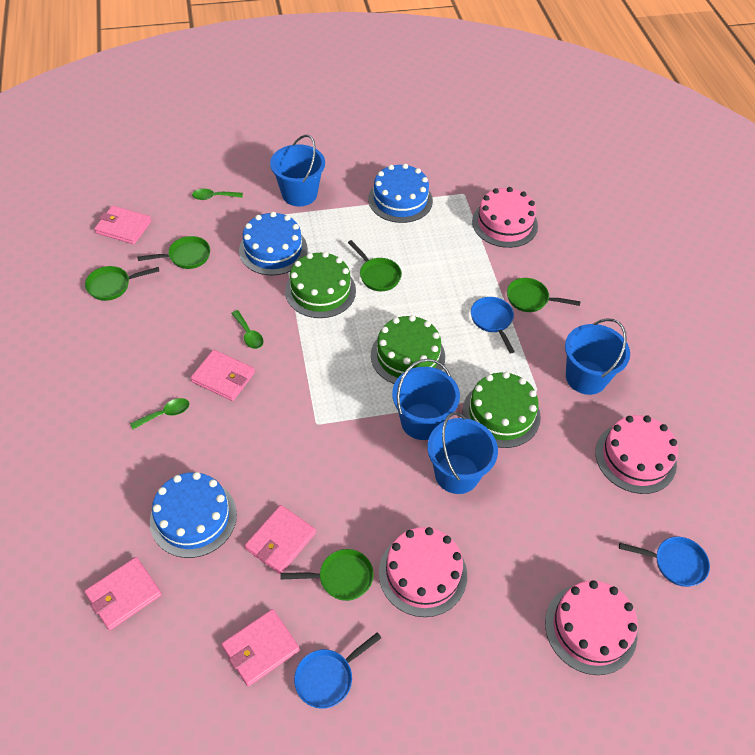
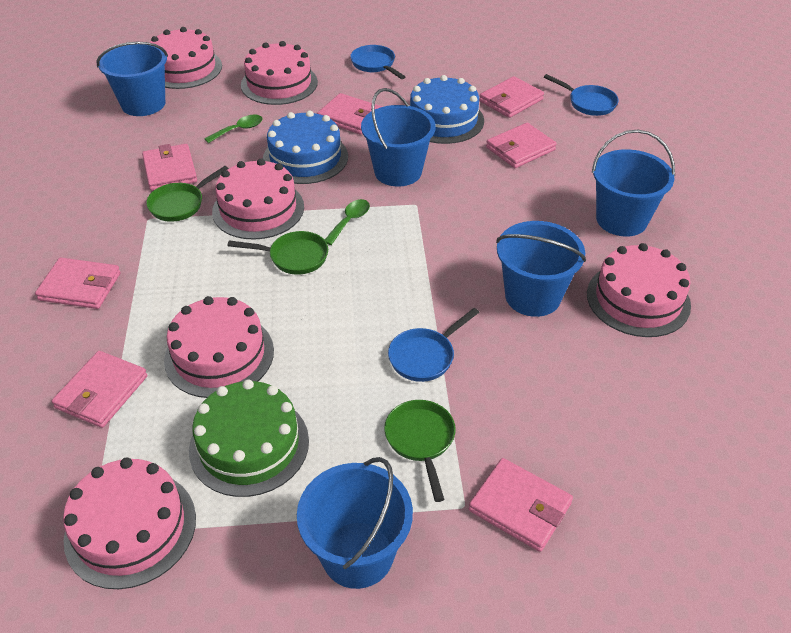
blue bucket: 4 -> 5
blue cake: 3 -> 2
green cake: 3 -> 1
green pan: 5 -> 3
green spoon: 3 -> 2
pink cake: 4 -> 6
pink wallet: 5 -> 7

